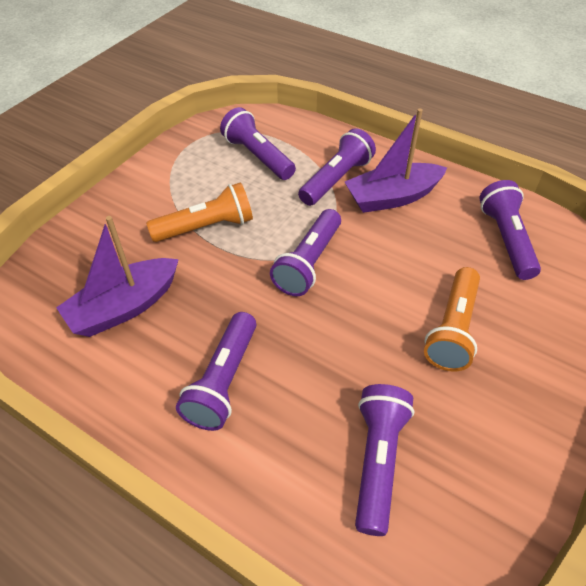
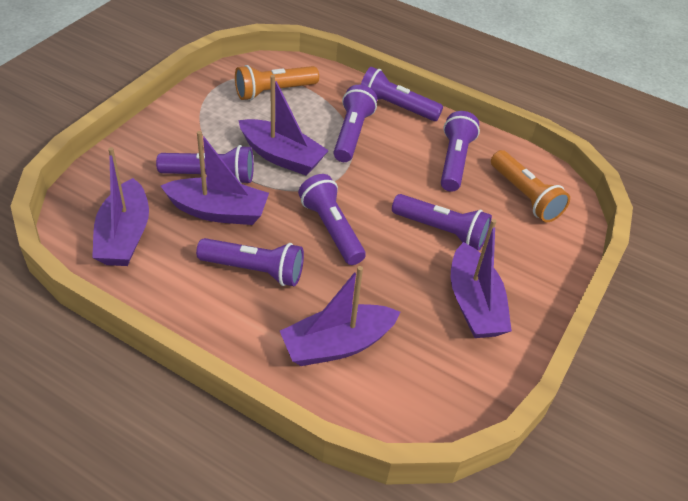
purple boat: 2 -> 5
purple flashlight: 6 -> 7

